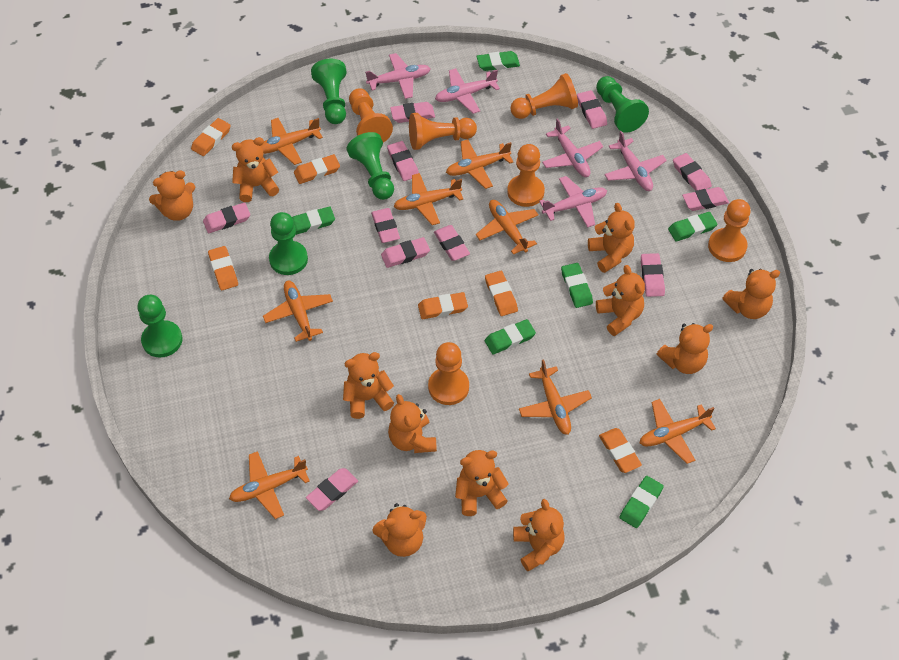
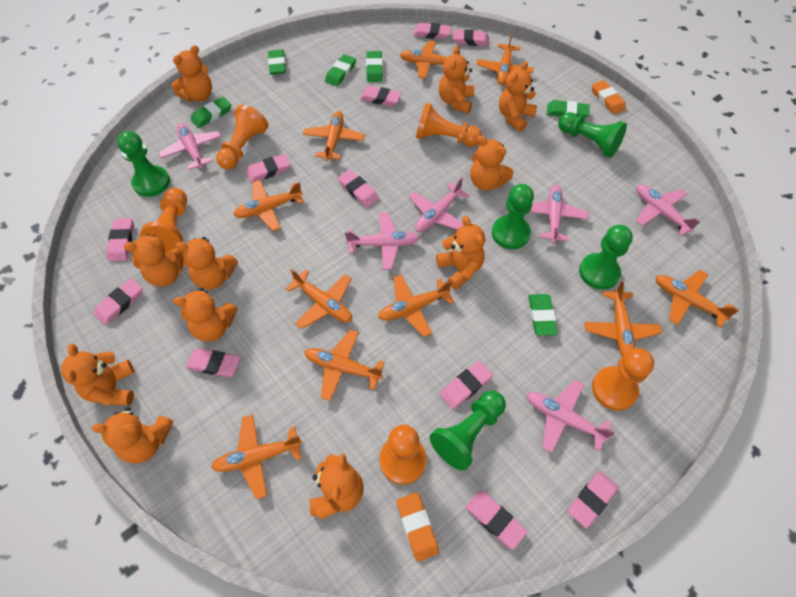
orange eraser: 6 -> 2
orange pawn: 6 -> 5
orange plane: 8 -> 10
pink plane: 5 -> 6

